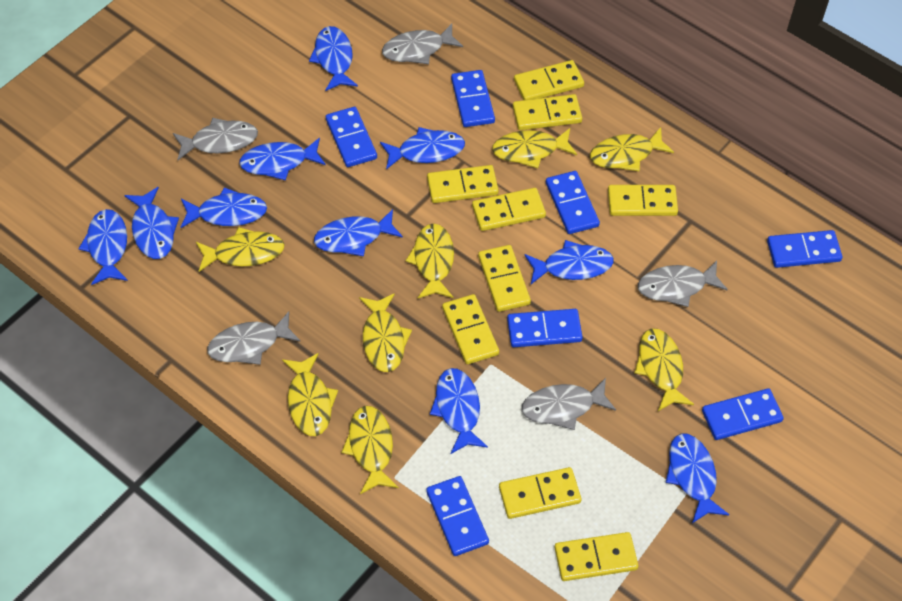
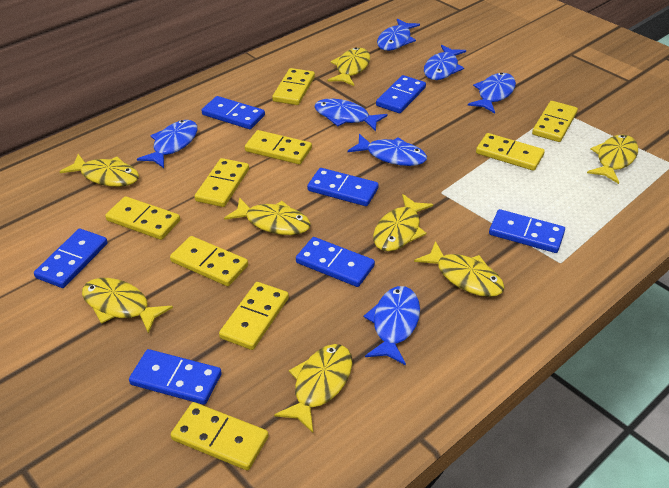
blue fish: 10 -> 7
grey fish: 5 -> 0

